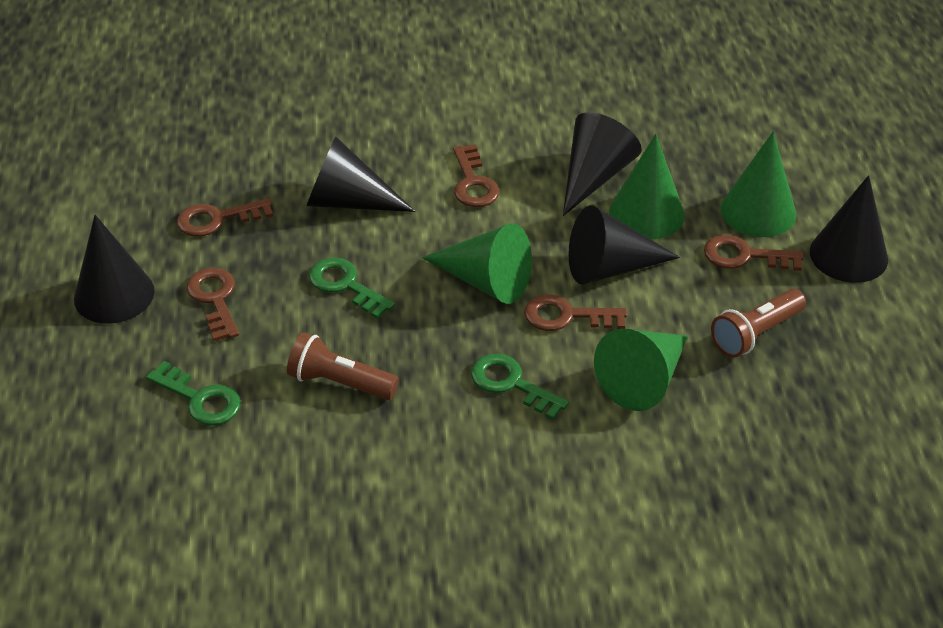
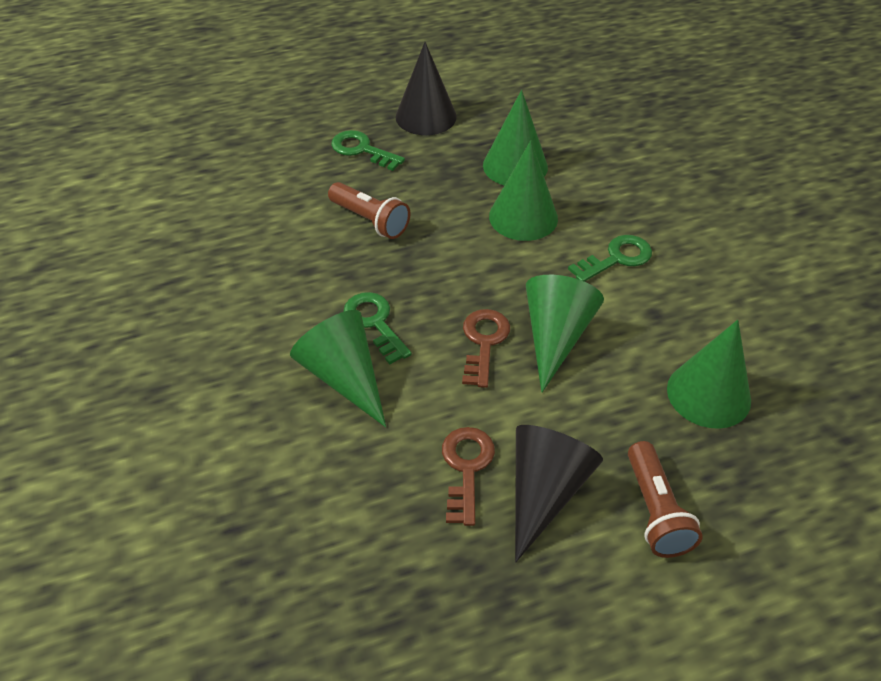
black cone: 5 -> 2
brown key: 5 -> 2
green cone: 4 -> 5

